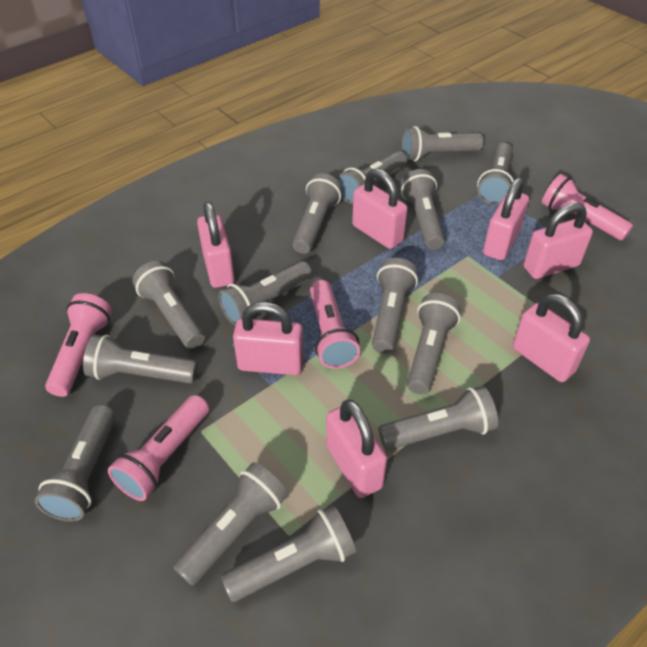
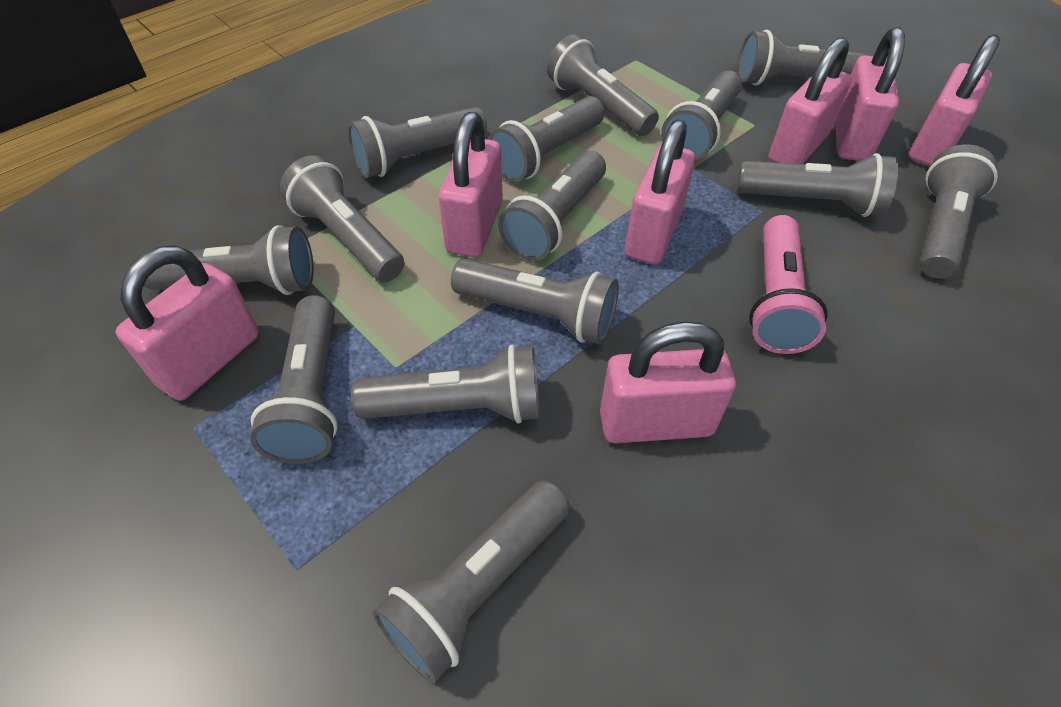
pink flashlight: 4 -> 1

